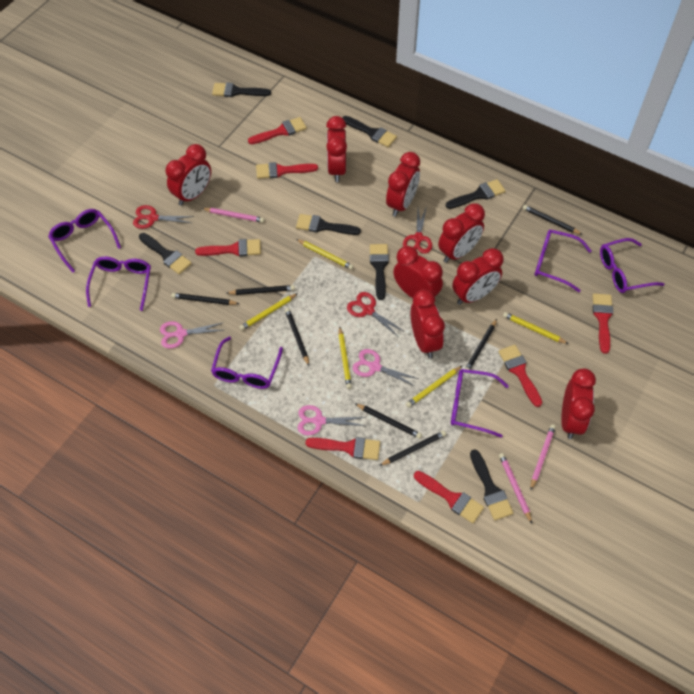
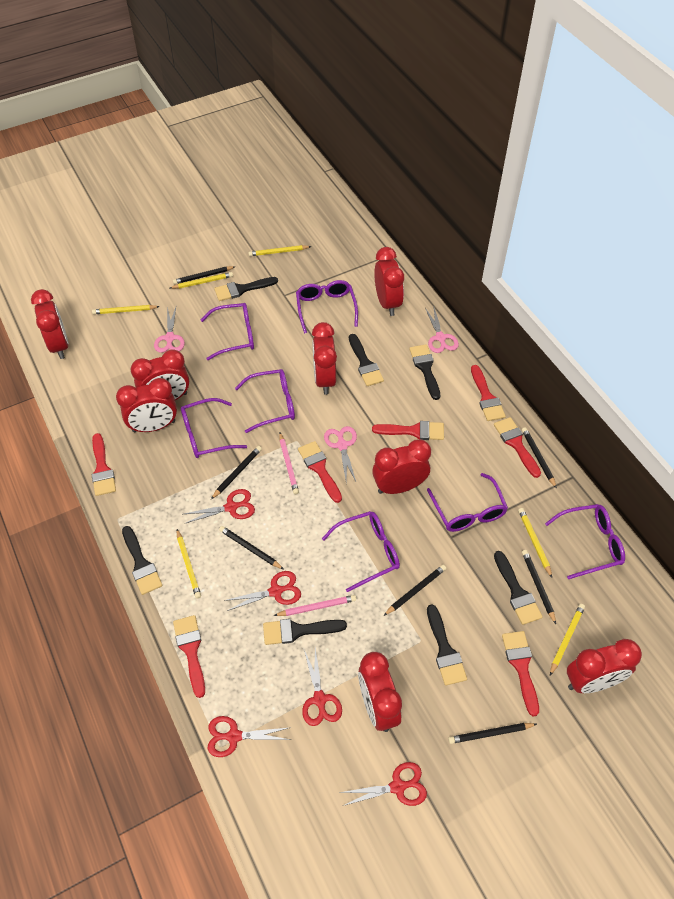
pink pencil: 3 -> 2
purple glasses: 6 -> 7
red scissors: 3 -> 5
yellow pencil: 5 -> 6

